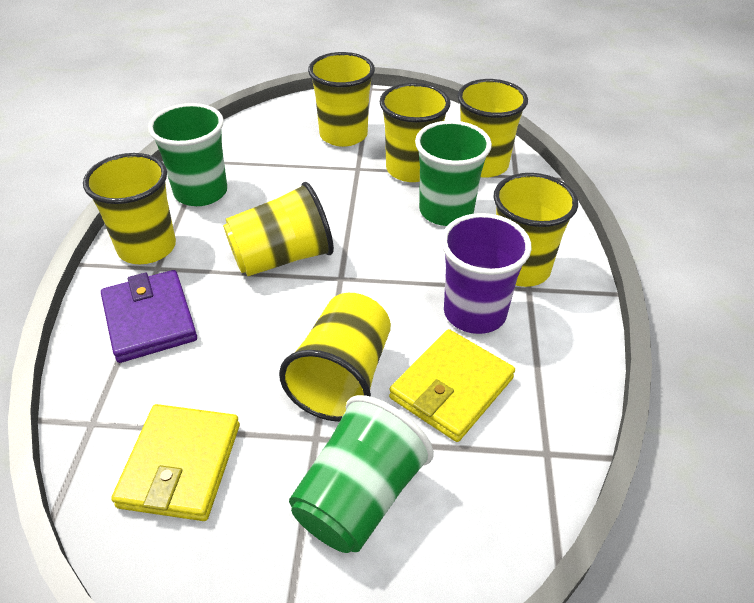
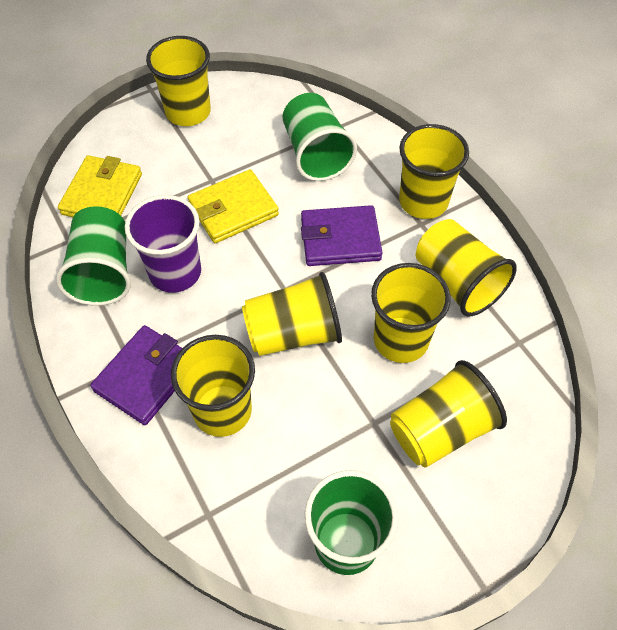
purple wallet: 1 -> 2

